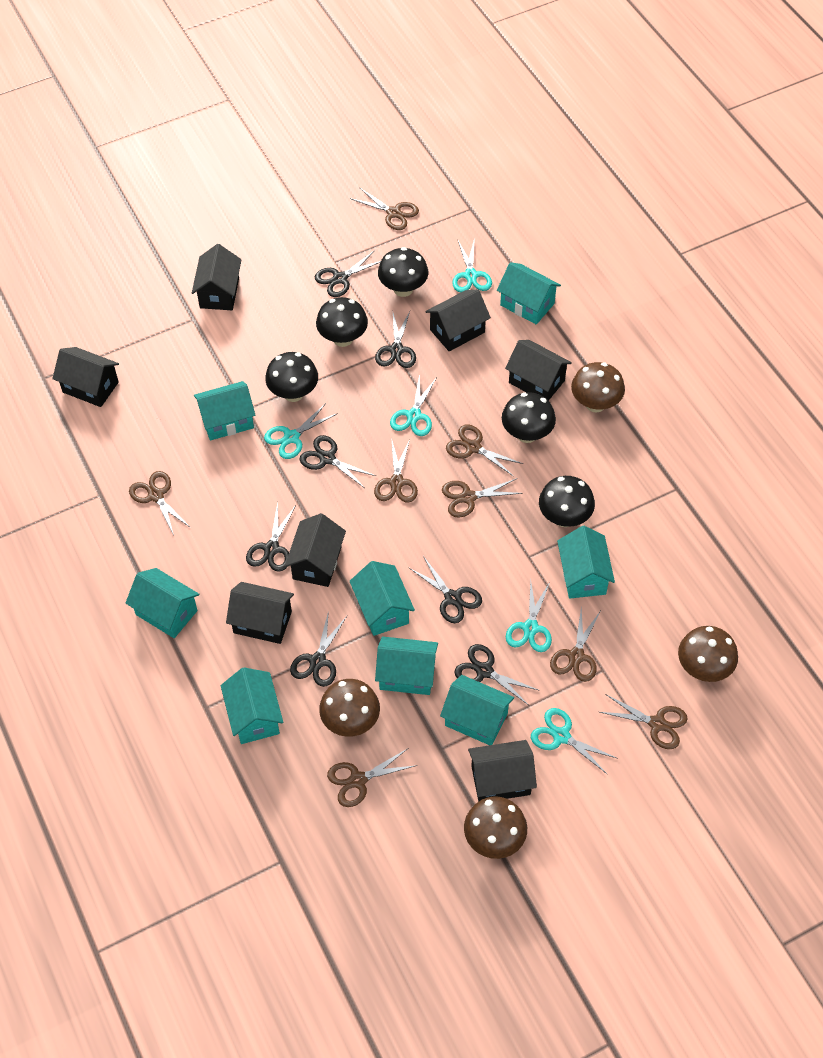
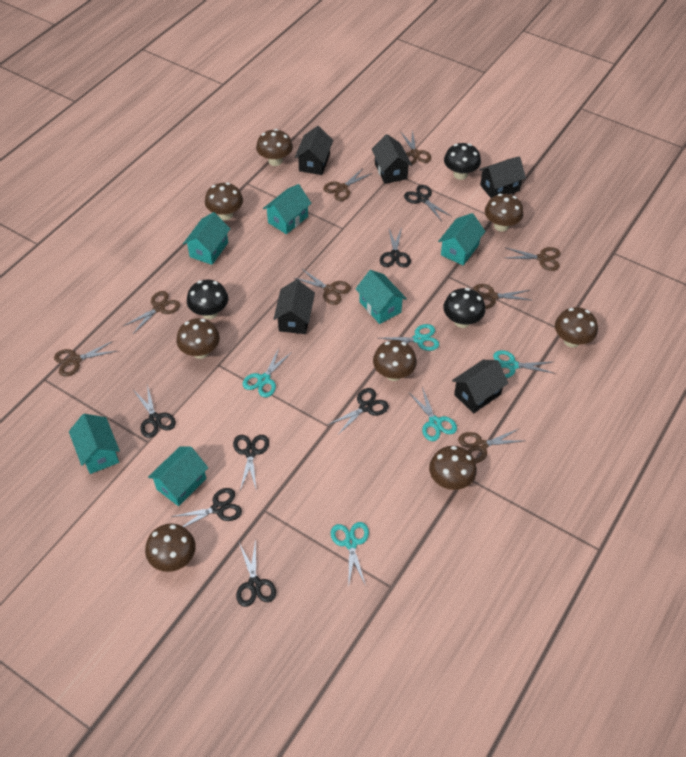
black house: 7 -> 5
black mushroom: 5 -> 3
brown mushroom: 4 -> 8
turquoise house: 8 -> 6

